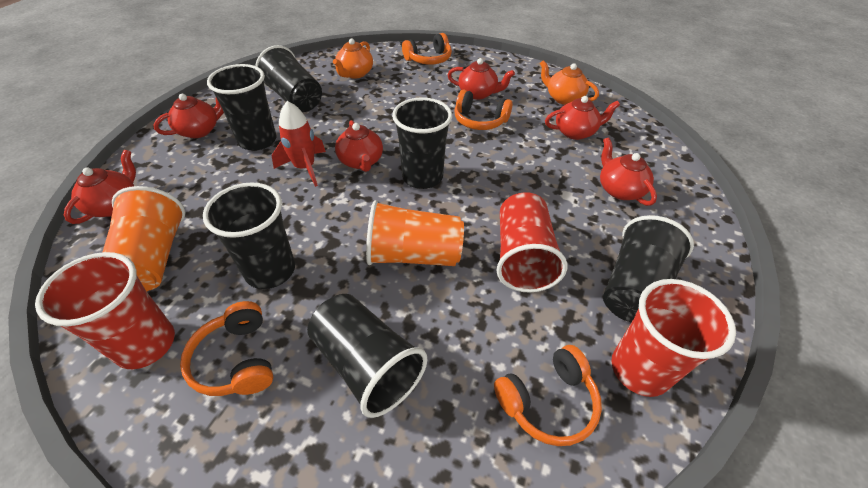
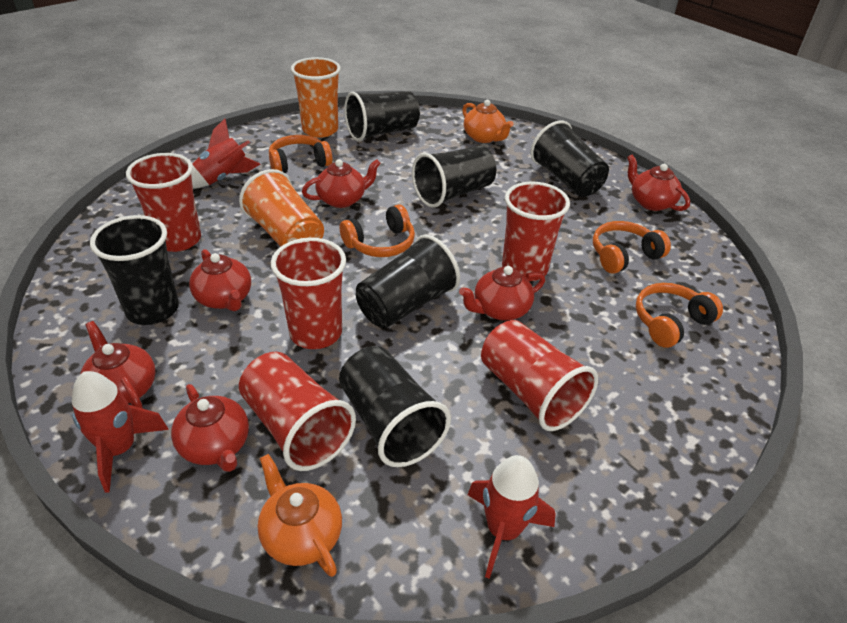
red cup: 3 -> 5
red rocket: 1 -> 3

